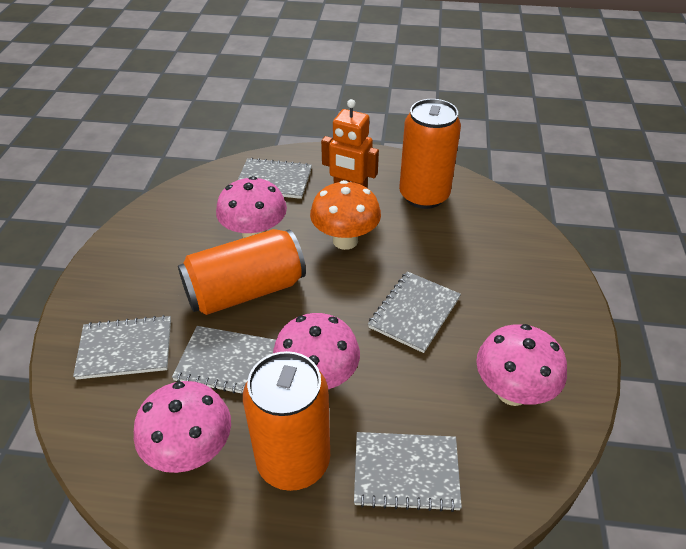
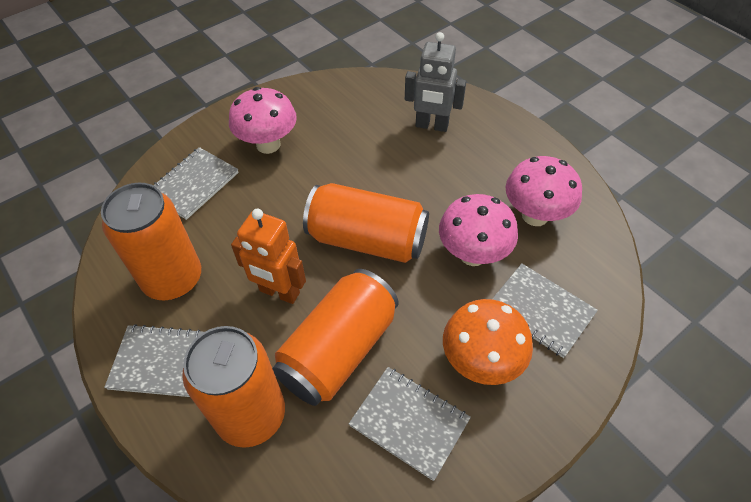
grey notebook: 5 -> 4
grey robot: 0 -> 1
orange can: 3 -> 4
pink mushroom: 4 -> 3

